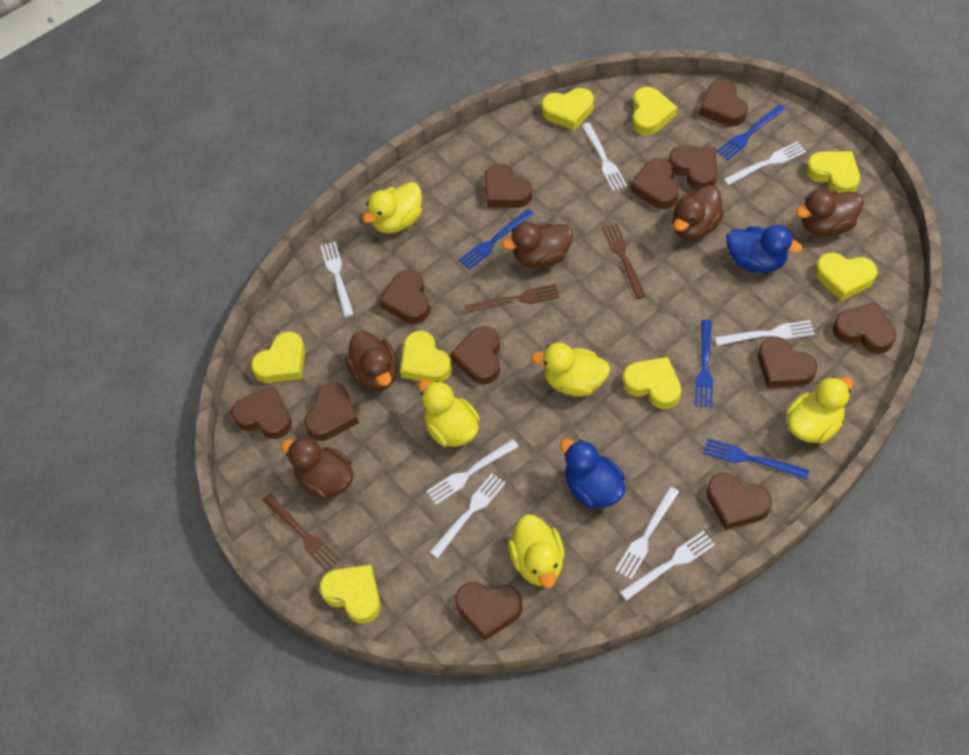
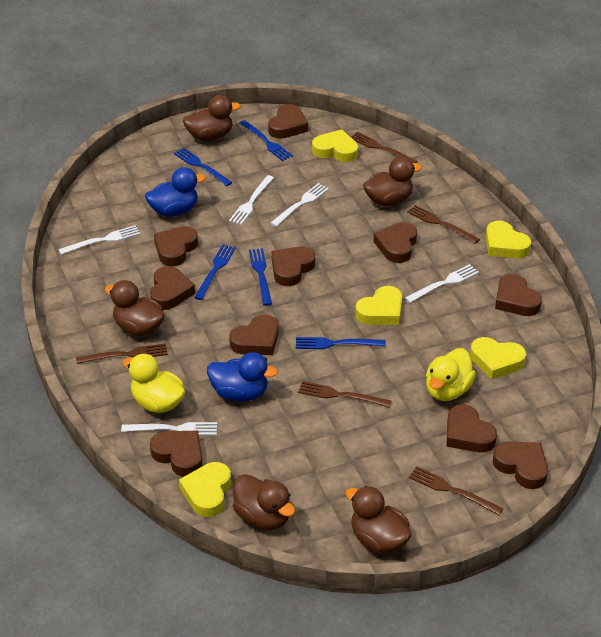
blue fork: 4 -> 5
brown fork: 3 -> 5
brown heart: 12 -> 10
white fork: 8 -> 5
yellow duck: 5 -> 2
yellow heart: 8 -> 5

